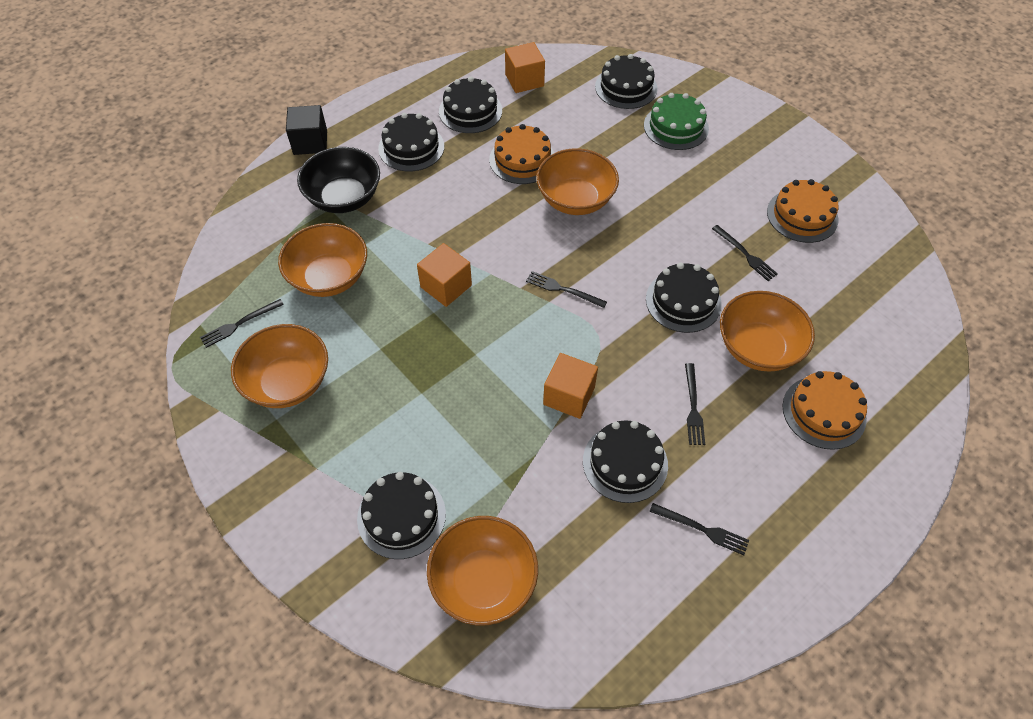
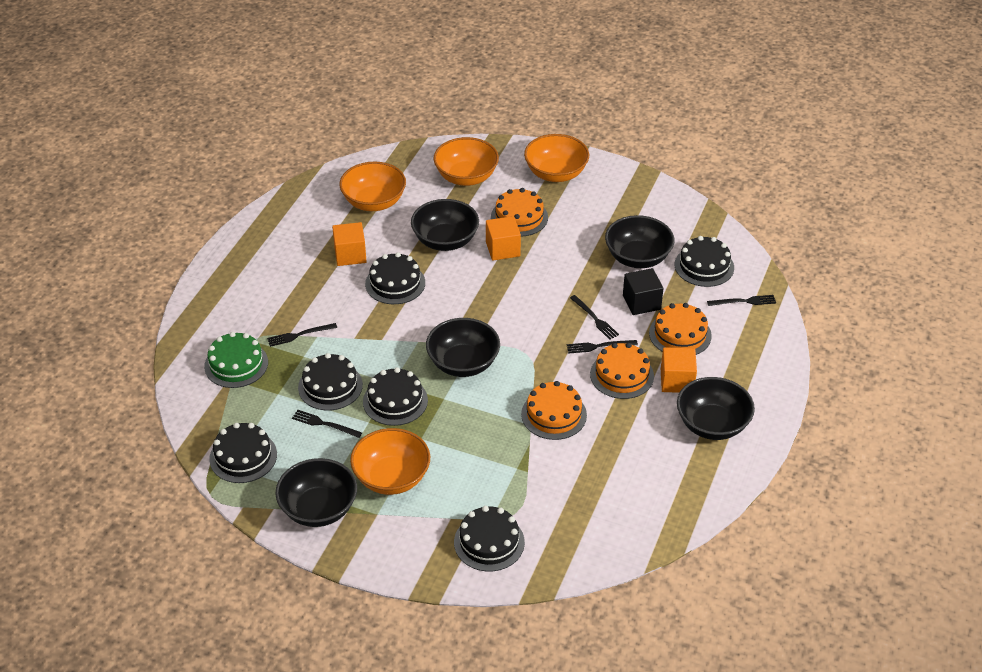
black bowl: 1 -> 5
orange bowl: 5 -> 4
orange cake: 3 -> 4

